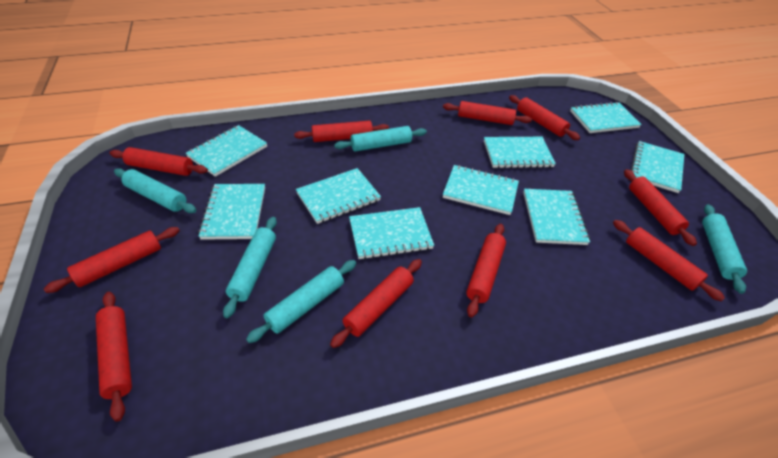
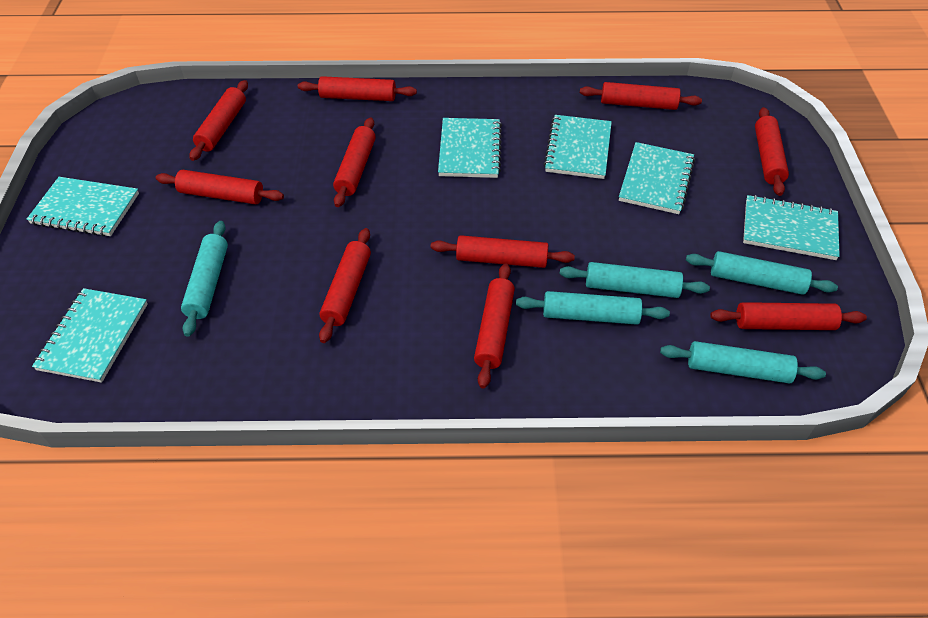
turquoise notebook: 9 -> 6

